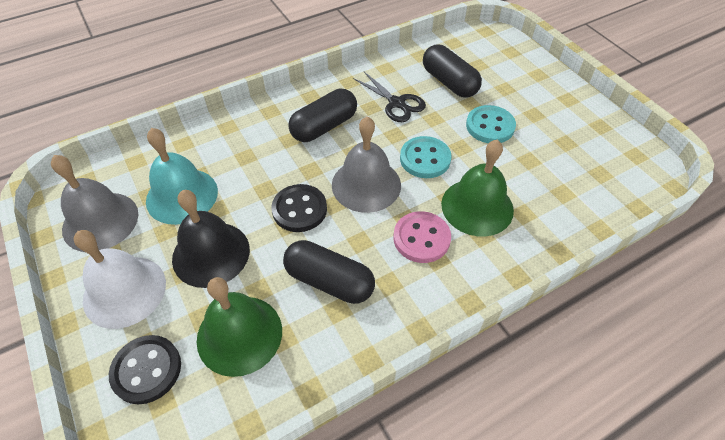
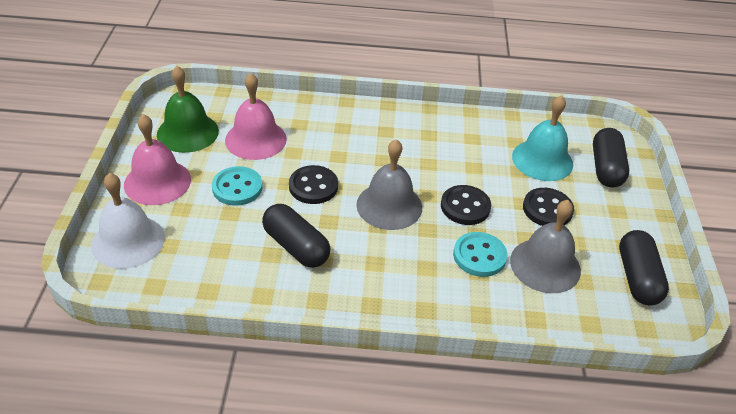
black bell: 1 -> 0
black button: 2 -> 3
black scissors: 1 -> 0
green bell: 2 -> 1
pink bell: 0 -> 2
pink button: 1 -> 0

